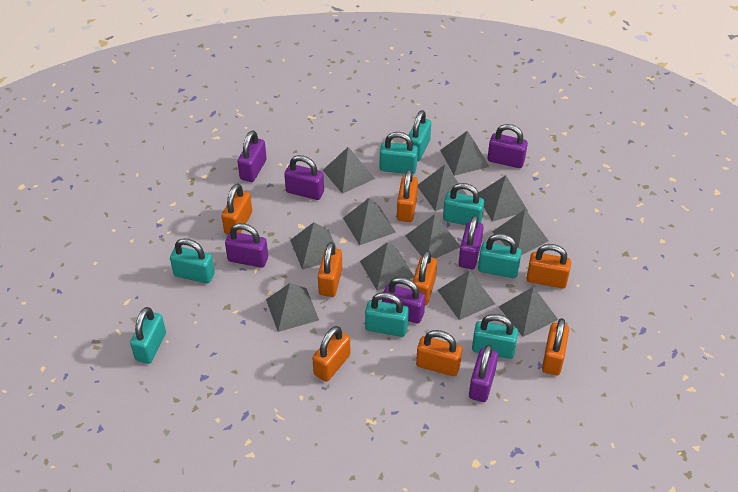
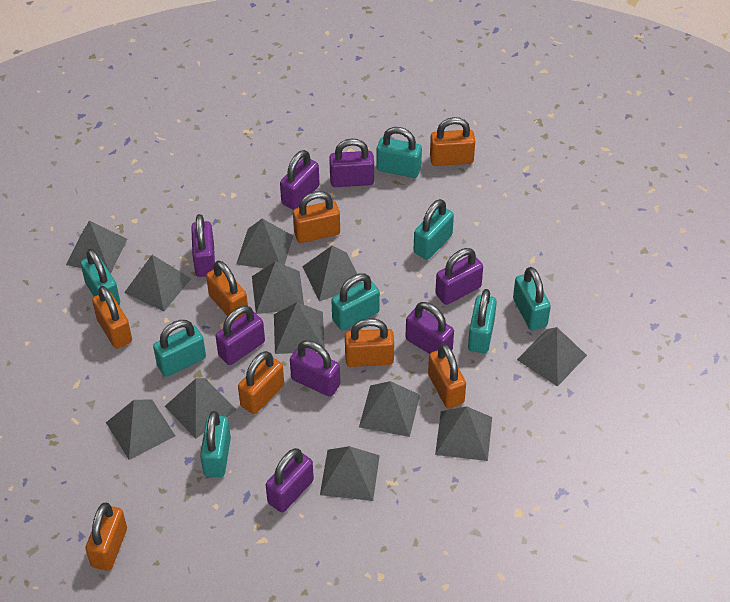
purple padlock: 7 -> 8

